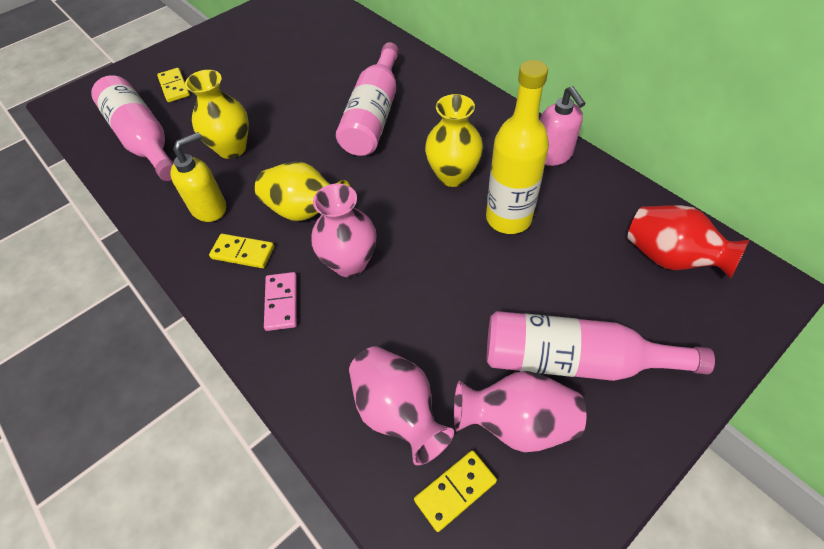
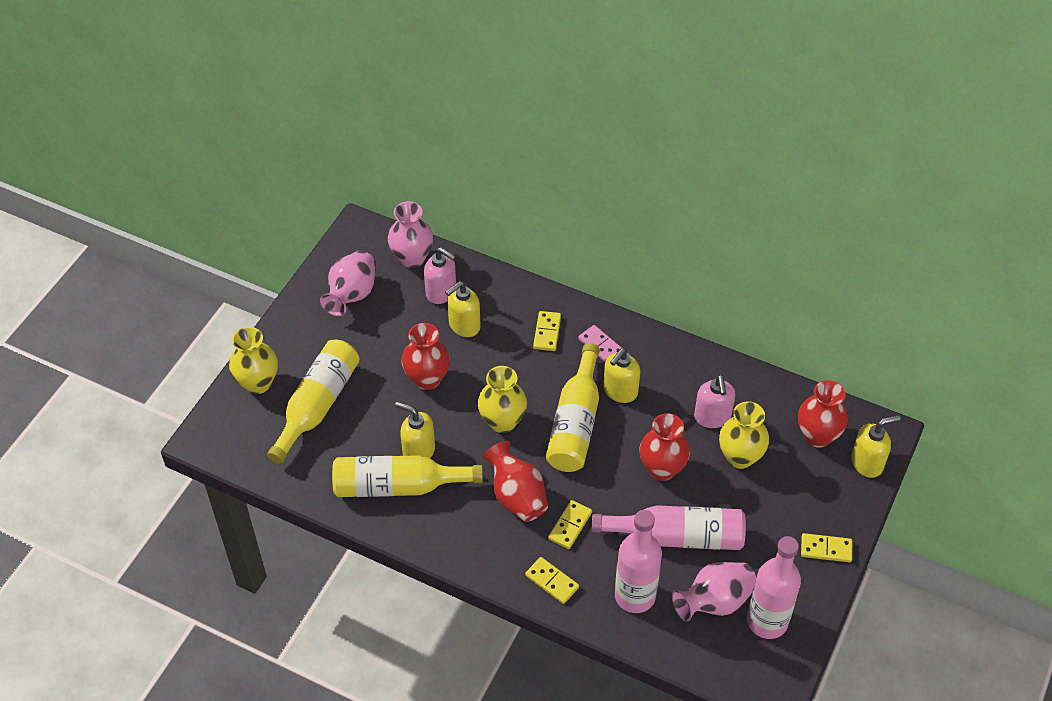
pink soap dispenser: 1 -> 2
red vase: 1 -> 4
yellow bottle: 1 -> 3
yellow domino: 3 -> 4
yellow soap dispenser: 1 -> 4

